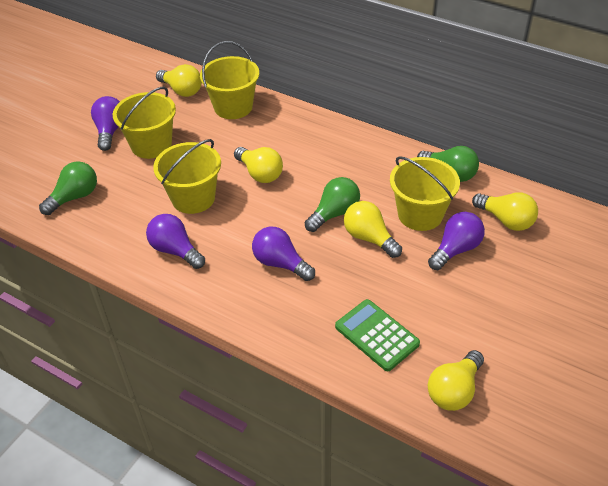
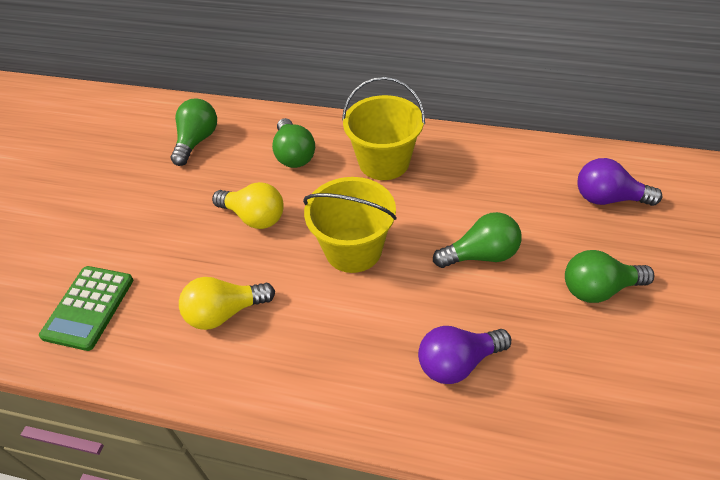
green light bulb: 3 -> 4
purple light bulb: 4 -> 2
yellow bucket: 4 -> 2
yellow light bulb: 5 -> 2

